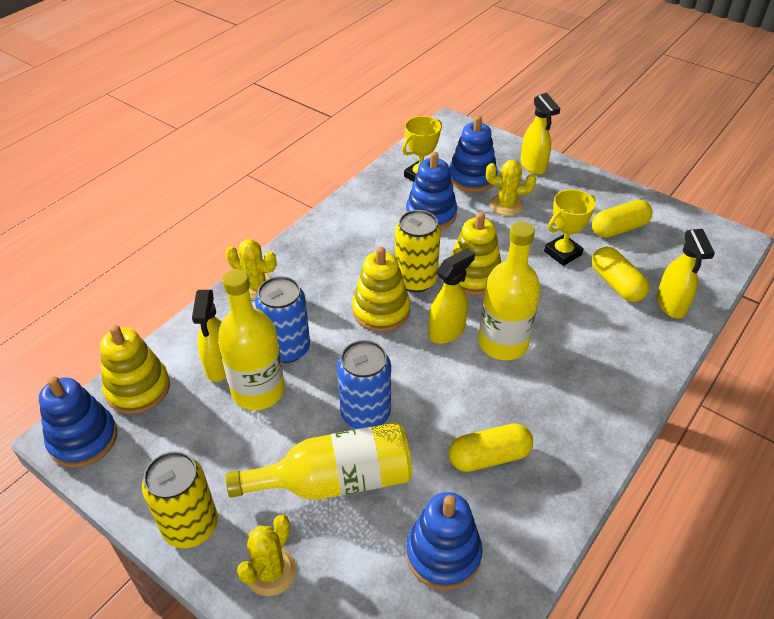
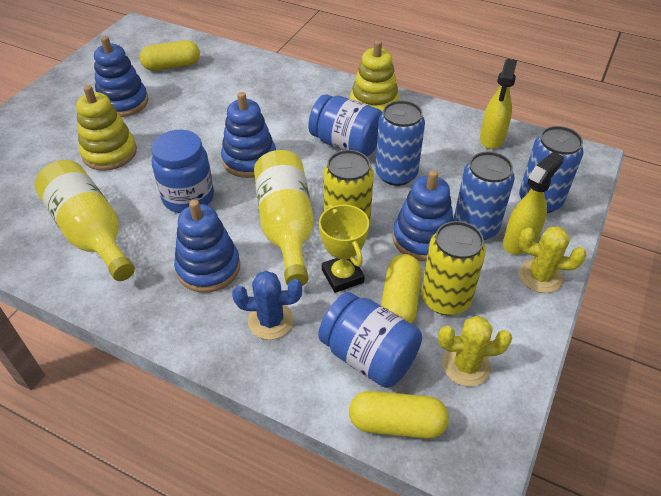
blue cactus: 0 -> 1
blue can: 2 -> 3
blue jar: 0 -> 3
yellow bottle: 3 -> 2
yellow cactus: 3 -> 2
yellow spray bottle: 4 -> 2
yellow stacking toy: 3 -> 2
yellow trophy: 2 -> 1

